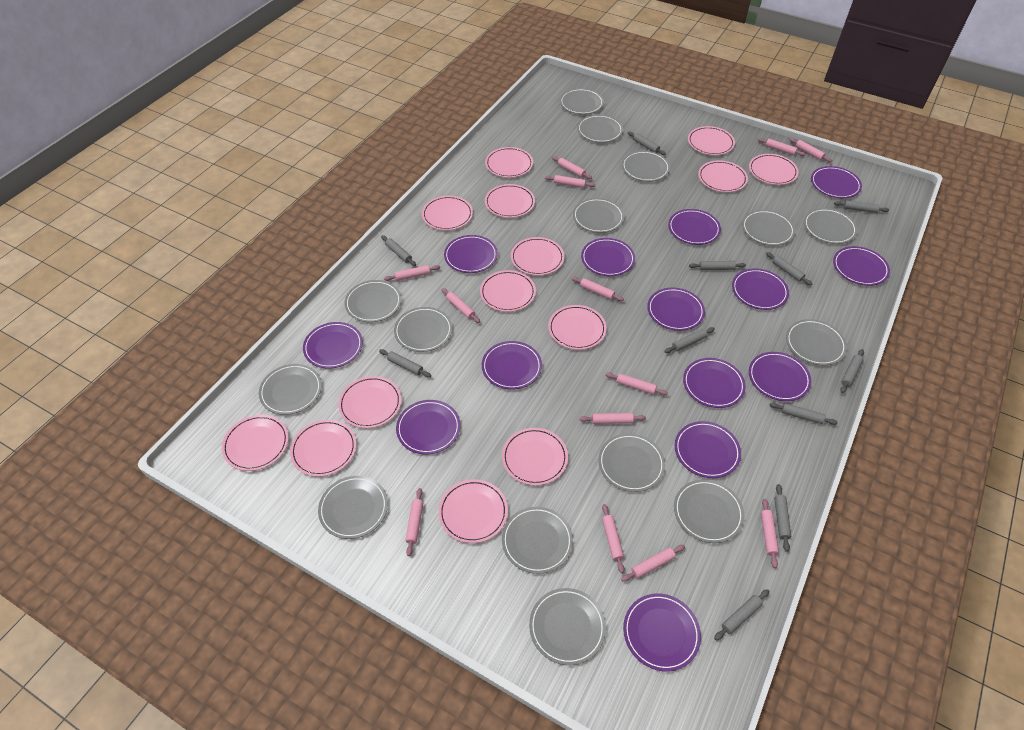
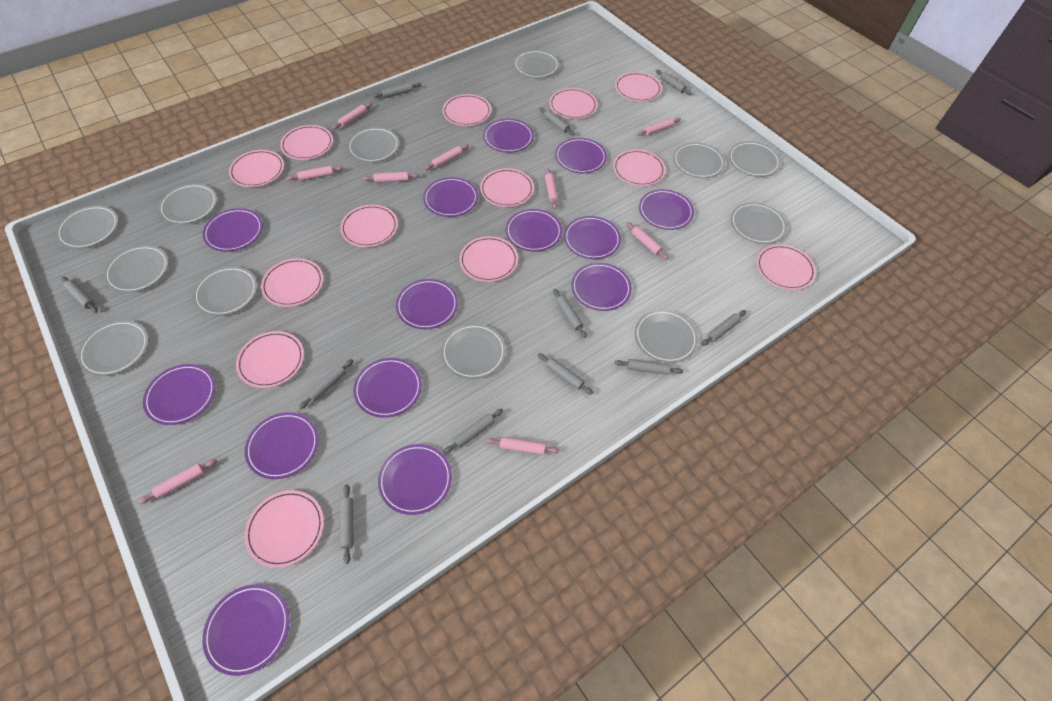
grey plate: 15 -> 12
pink plate: 14 -> 13
pink rolling pin: 13 -> 9

